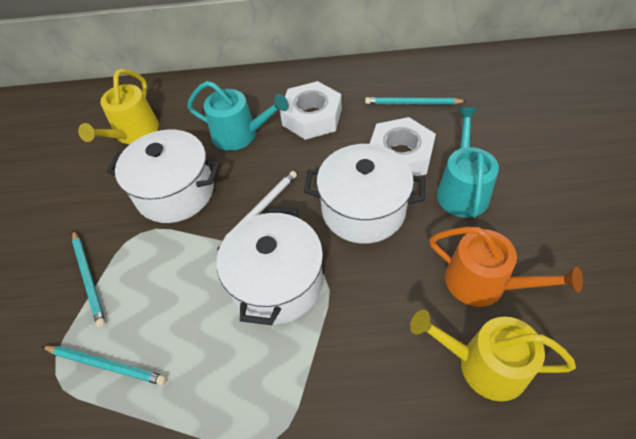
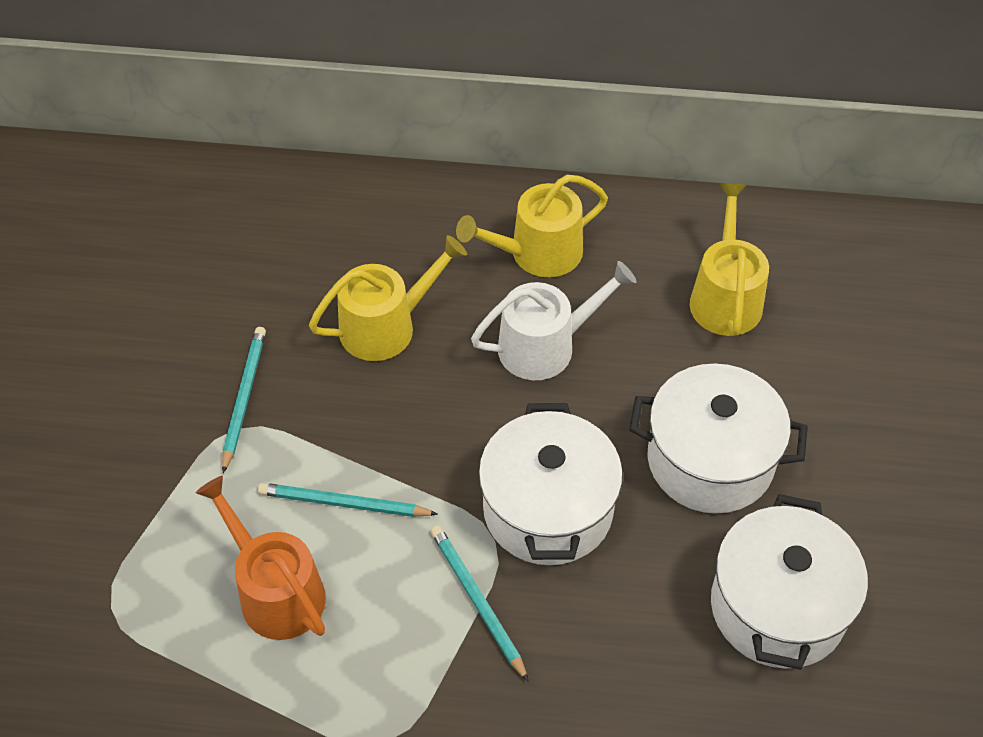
turquoise watering can: 2 -> 0
white nut: 2 -> 0
white pencil: 1 -> 0
white watering can: 0 -> 1
yellow watering can: 2 -> 3

